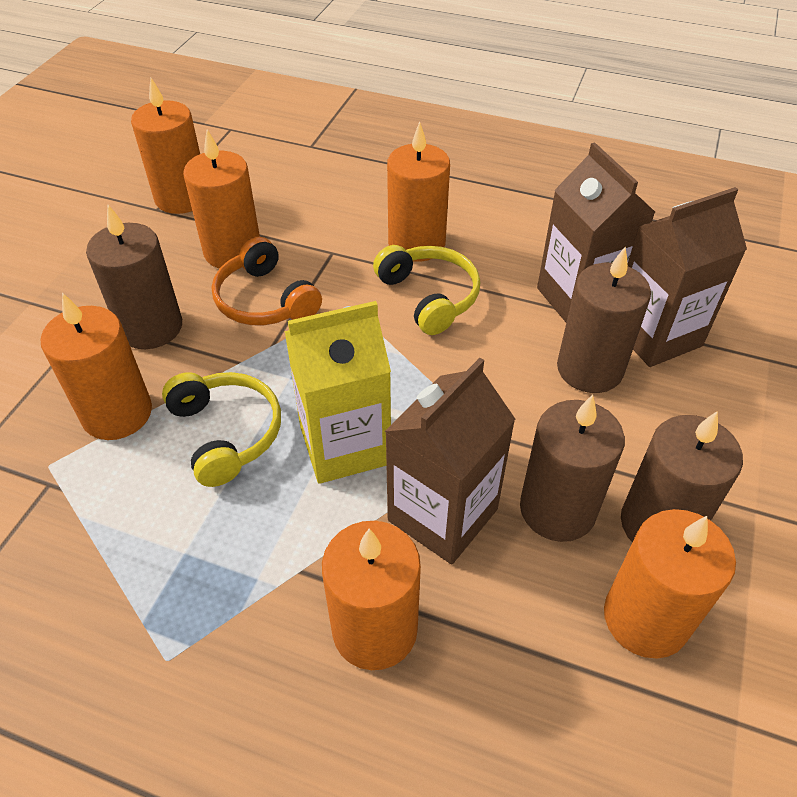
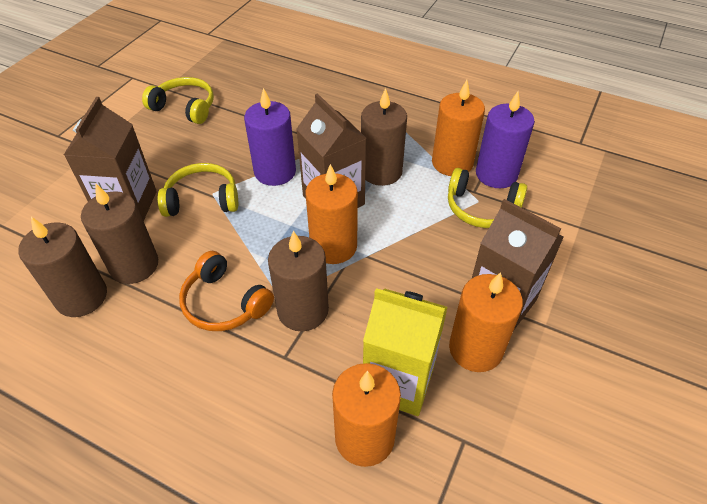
orange candle: 6 -> 4
purple candle: 0 -> 2
yellow headphones: 2 -> 3

